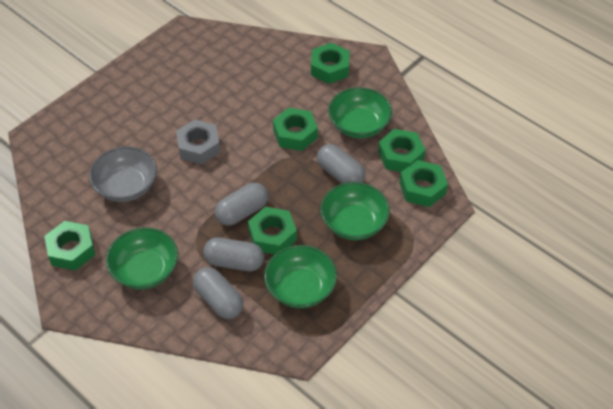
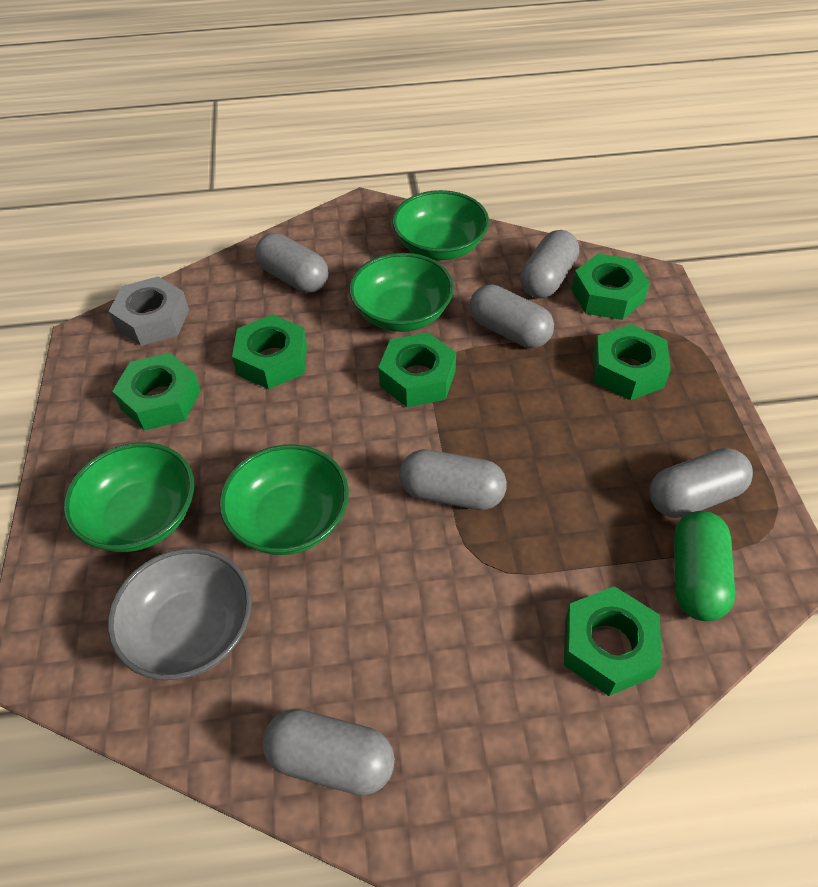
green capsule: 0 -> 1
grey capsule: 4 -> 6

